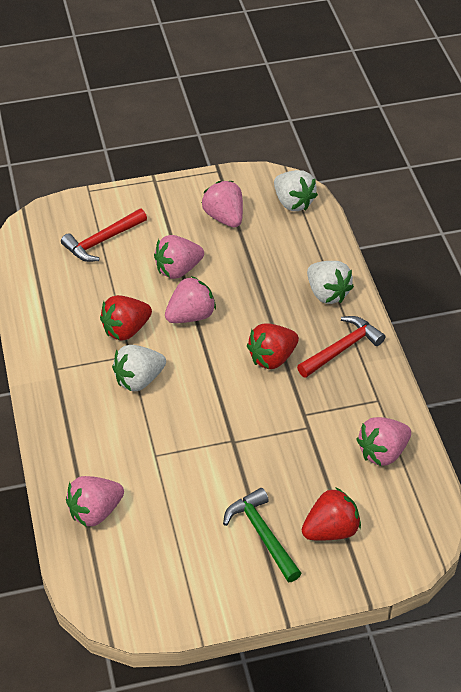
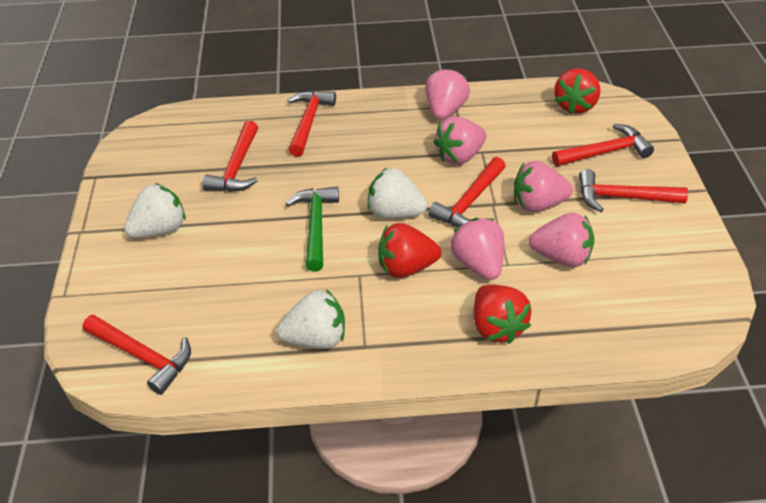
red hammer: 2 -> 6

